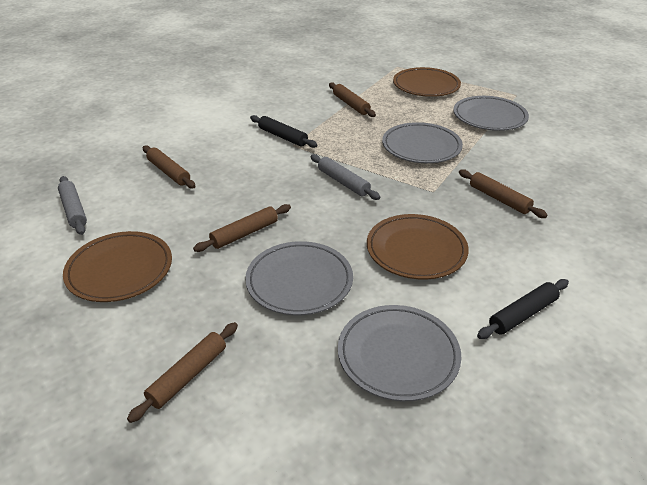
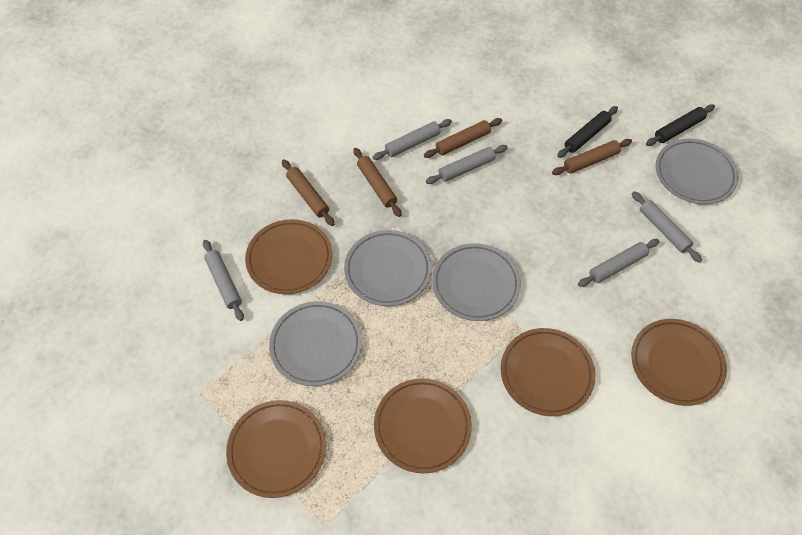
brown plate: 3 -> 5
brown rolling pin: 5 -> 4
grey rolling pin: 2 -> 5

